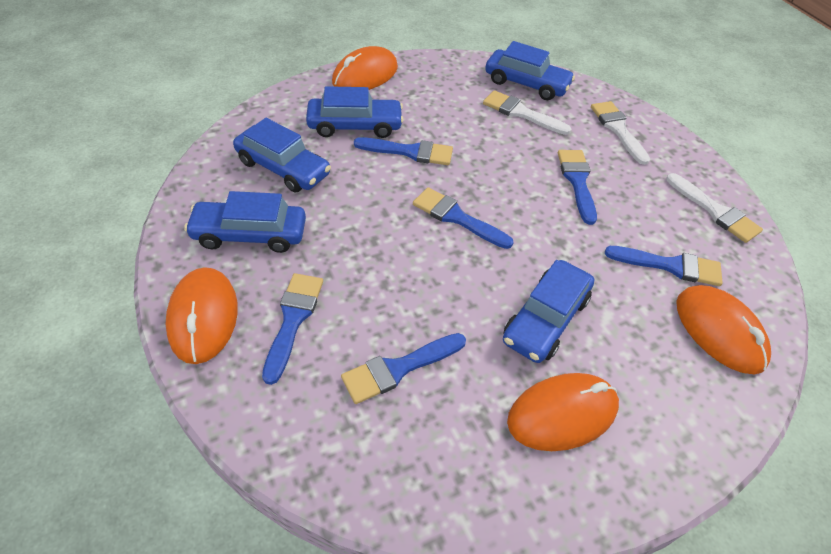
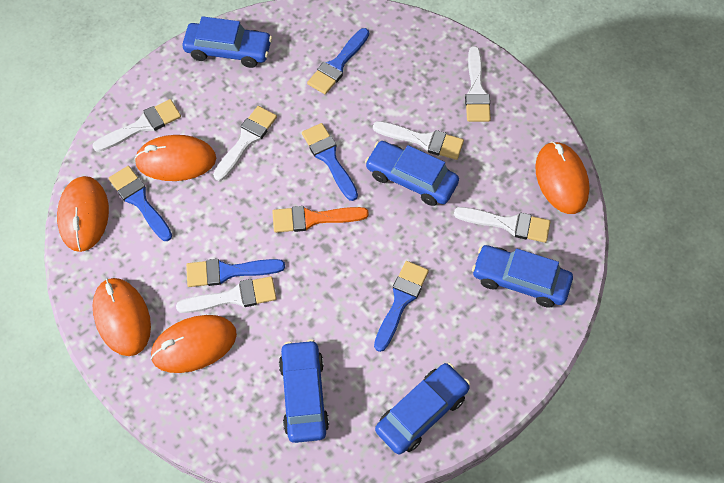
blue brush: 6 -> 5
orange brush: 0 -> 1
orange mouse: 4 -> 5
white brush: 3 -> 6

